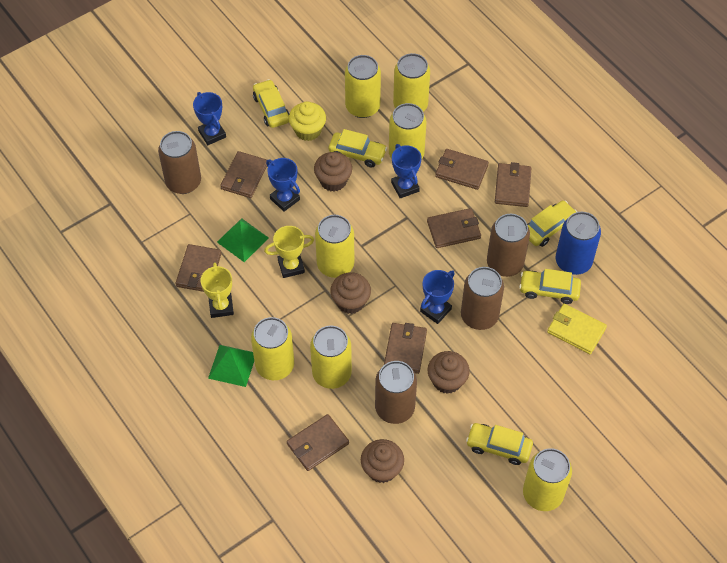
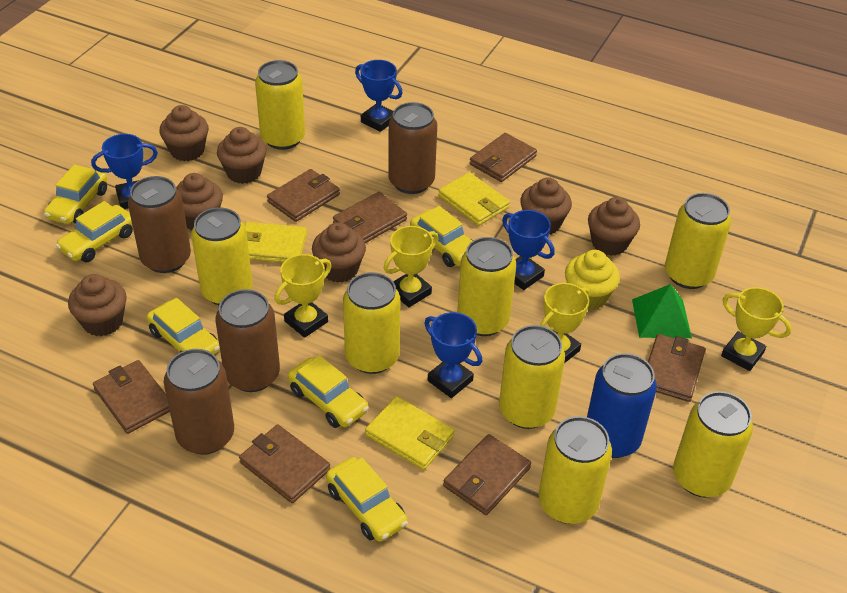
brown cupcake: 4 -> 7
green pyramid: 2 -> 1
yellow can: 7 -> 8
yellow car: 5 -> 6
yellow trophy: 2 -> 4
yellow wallet: 1 -> 3

